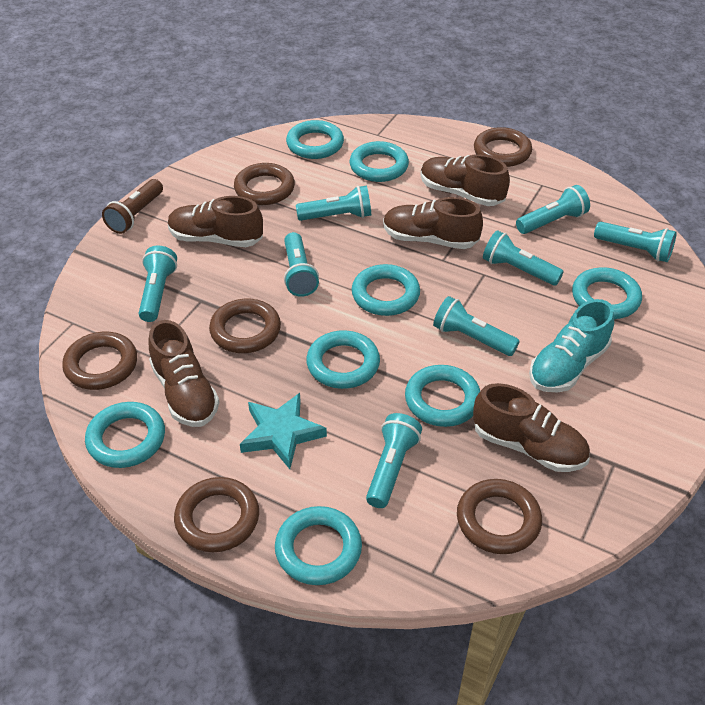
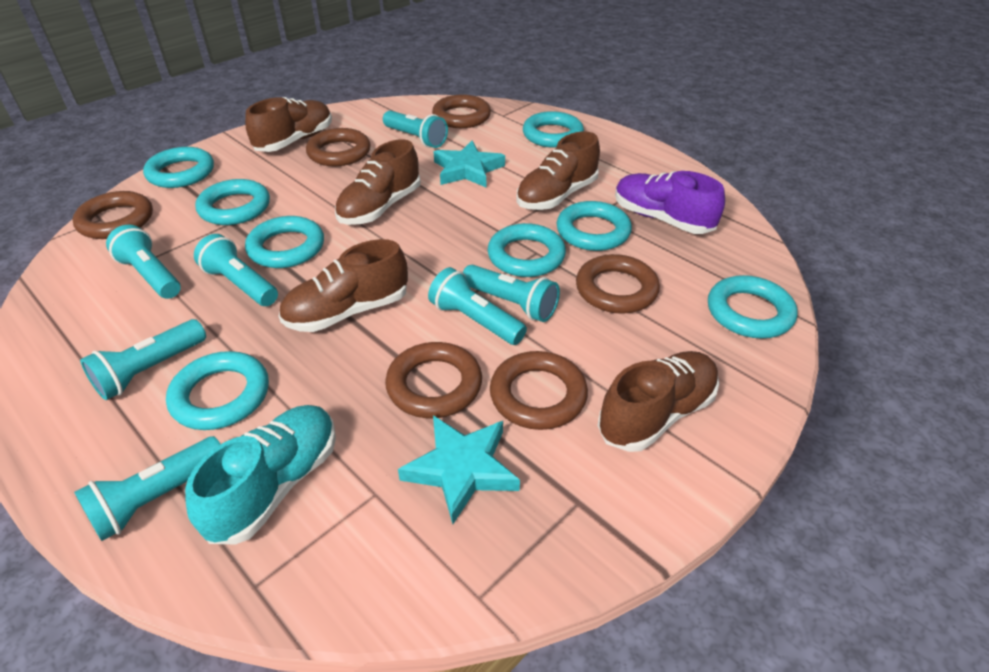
brown flashlight: 1 -> 0
purple shoe: 0 -> 1
turquoise flashlight: 8 -> 7
turquoise star: 1 -> 2

